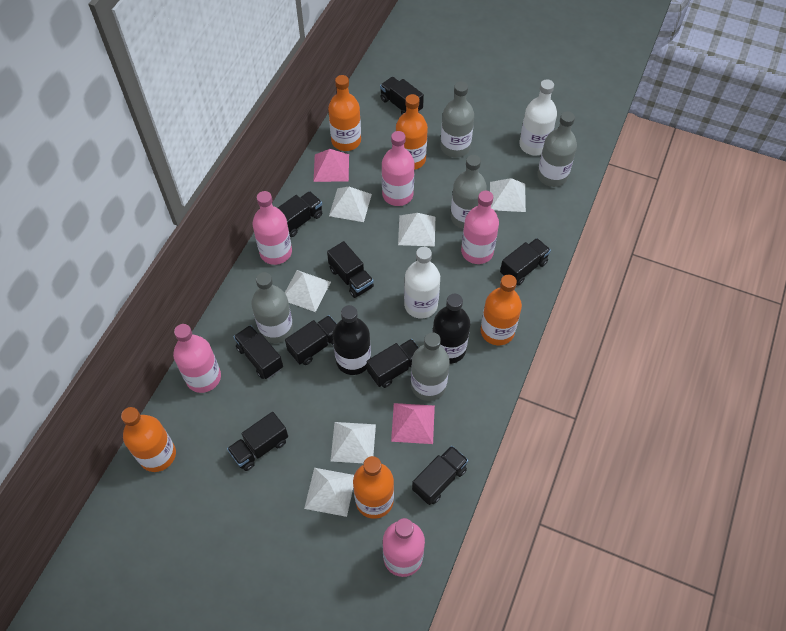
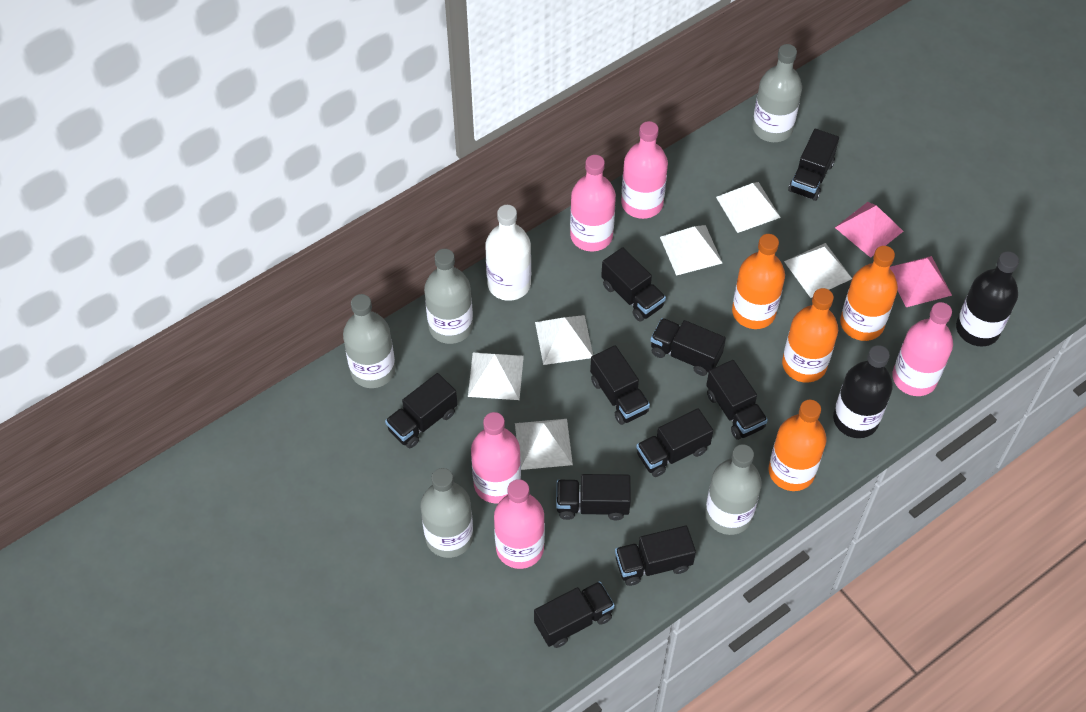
black truck: 9 -> 10
orange bottle: 5 -> 4
white bottle: 2 -> 1

